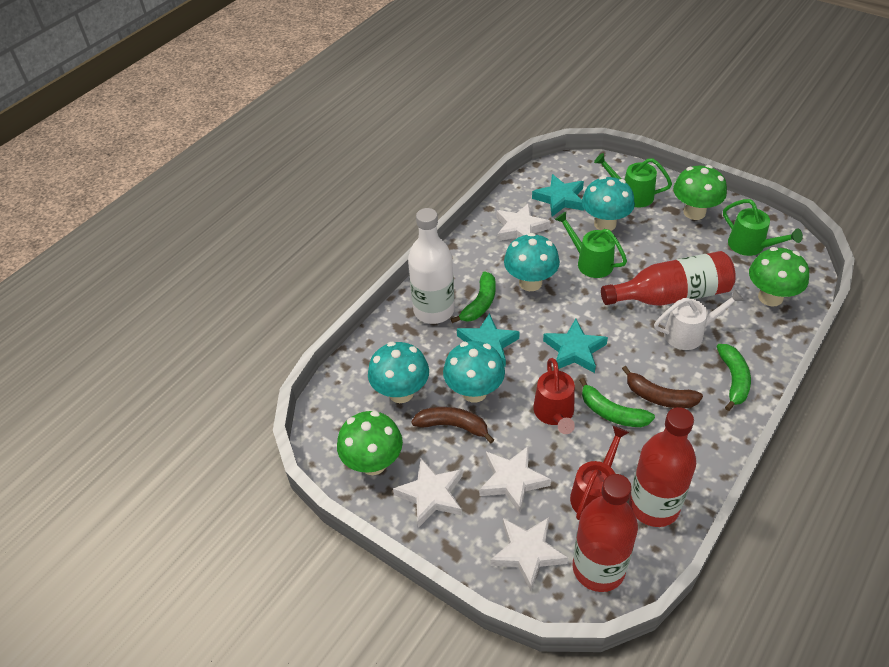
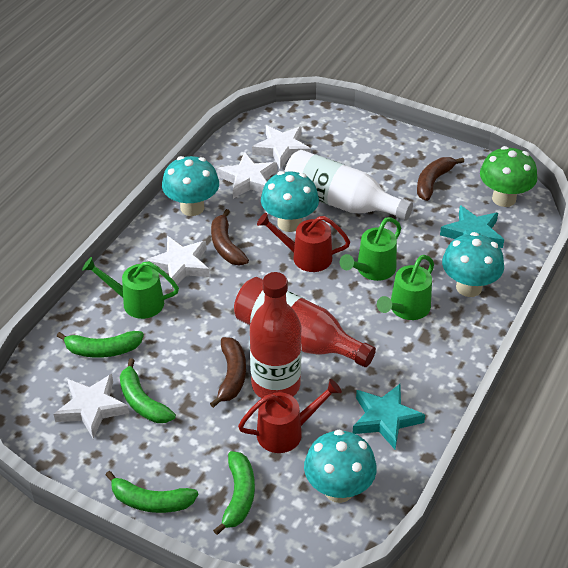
brown banana: 2 -> 3
green banana: 3 -> 4
green mushroom: 3 -> 1
red bottle: 3 -> 2
turquoise star: 3 -> 2
white watering can: 1 -> 0

